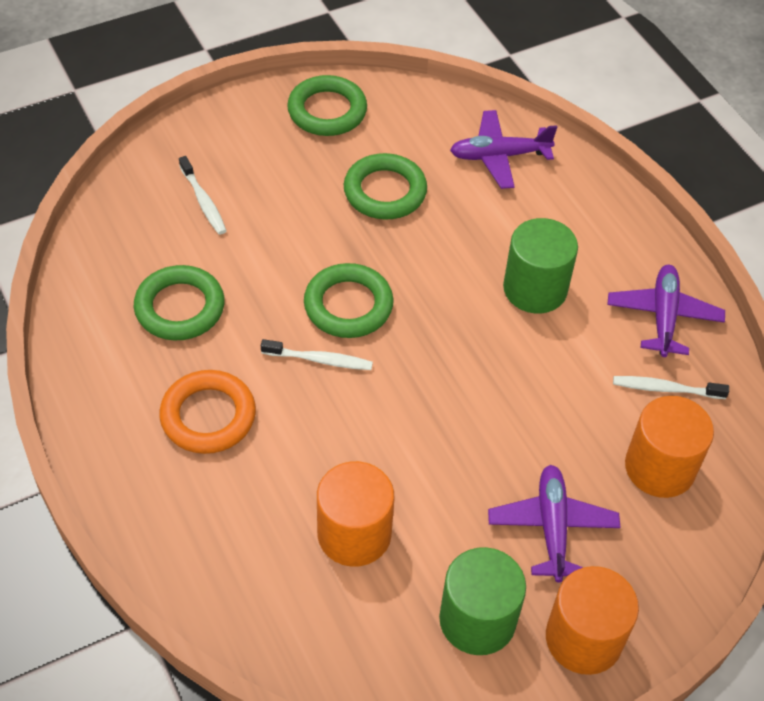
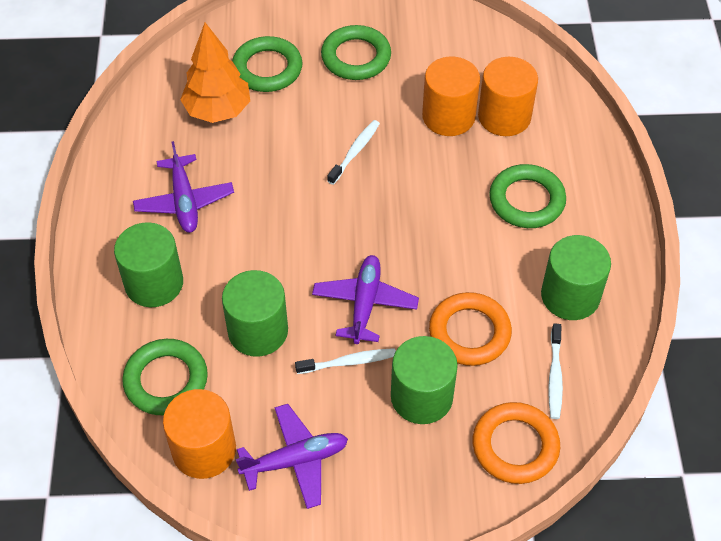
green cylinder: 2 -> 4
orange ring: 1 -> 2
orange tree: 0 -> 1

